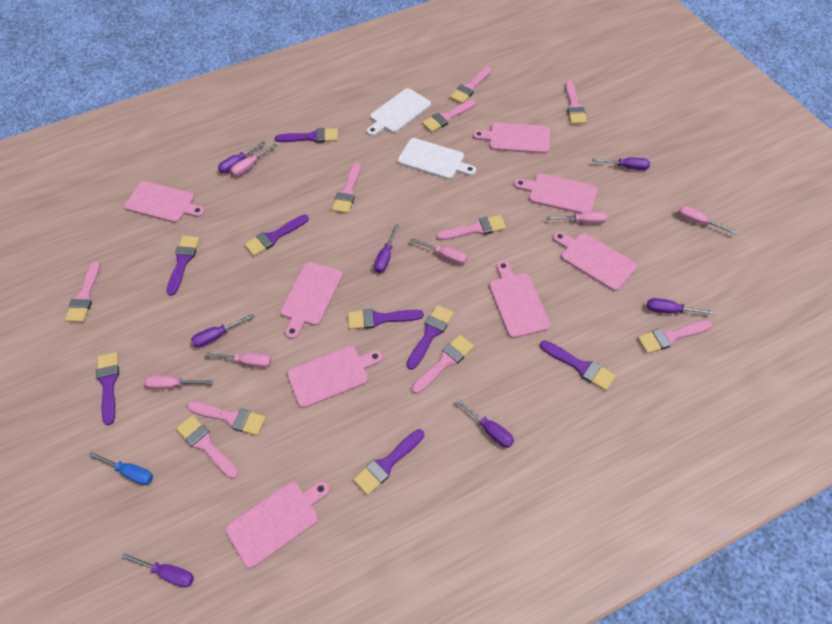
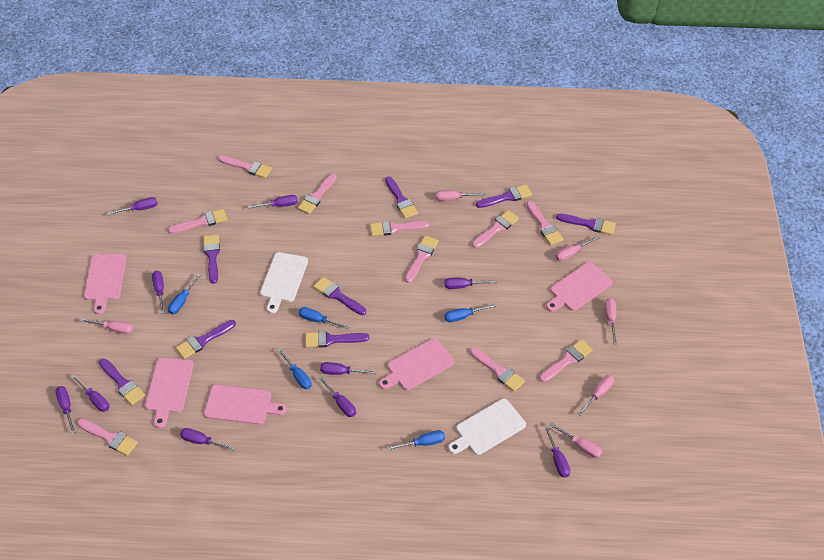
blue screwdriver: 1 -> 5
pink cutting board: 8 -> 5
purple screwdriver: 7 -> 10

